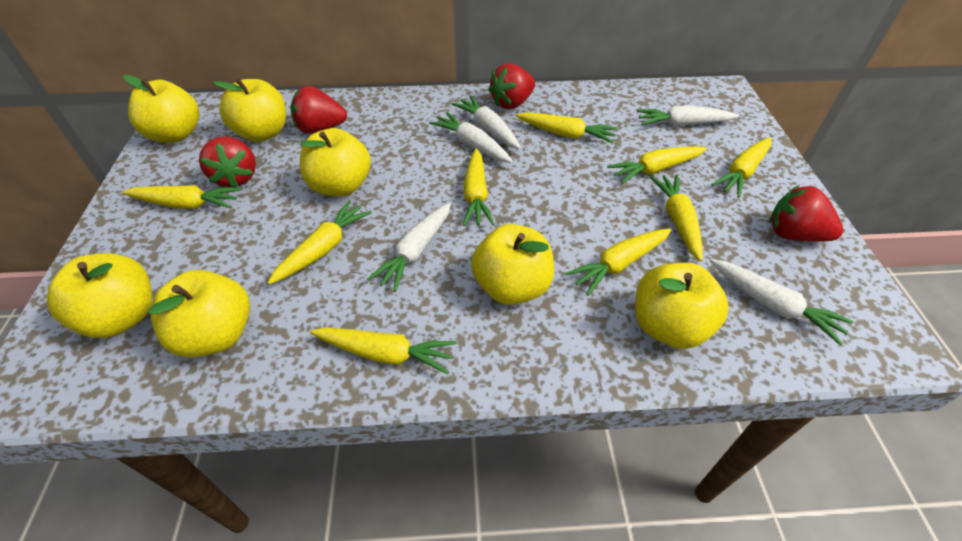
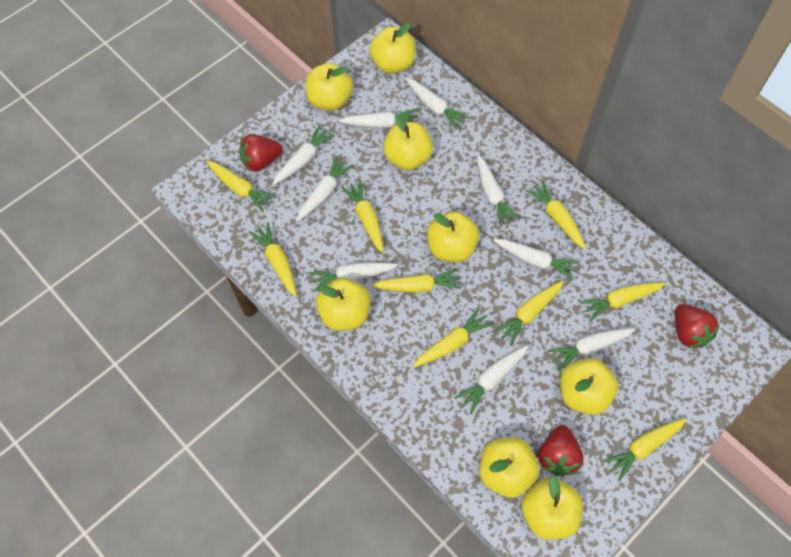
red strawberry: 4 -> 3
white carrot: 5 -> 9
yellow apple: 7 -> 8

